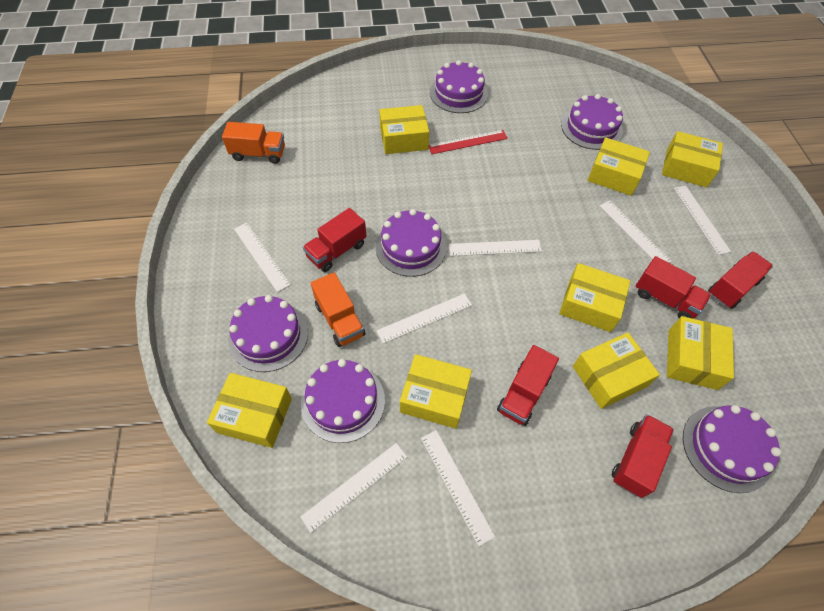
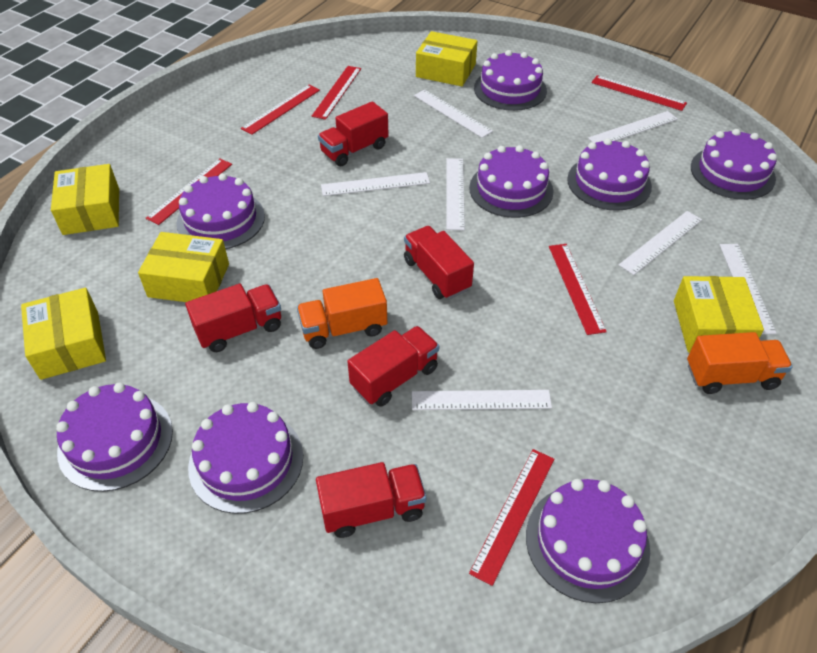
purple cake: 6 -> 8
red ruler: 1 -> 6
yellow box: 8 -> 5

